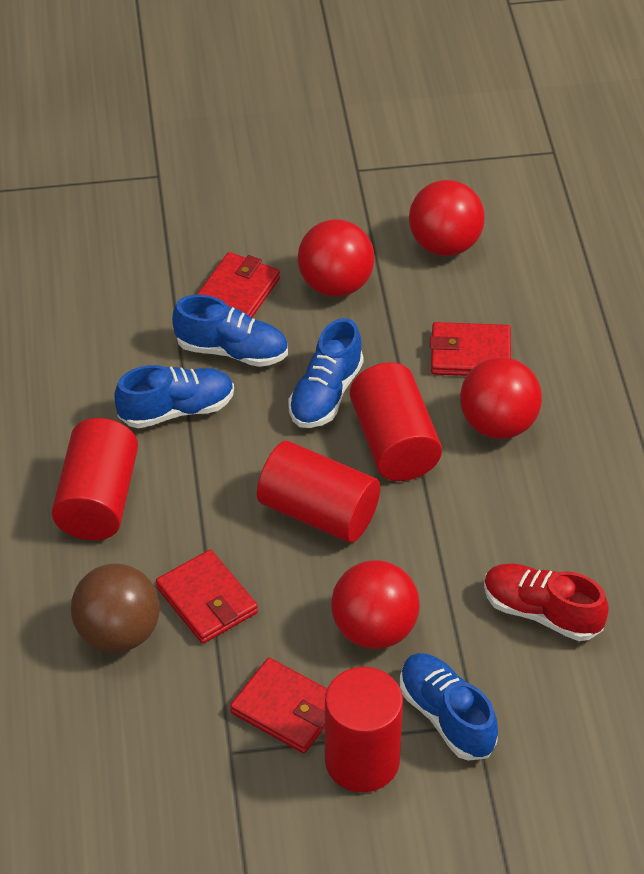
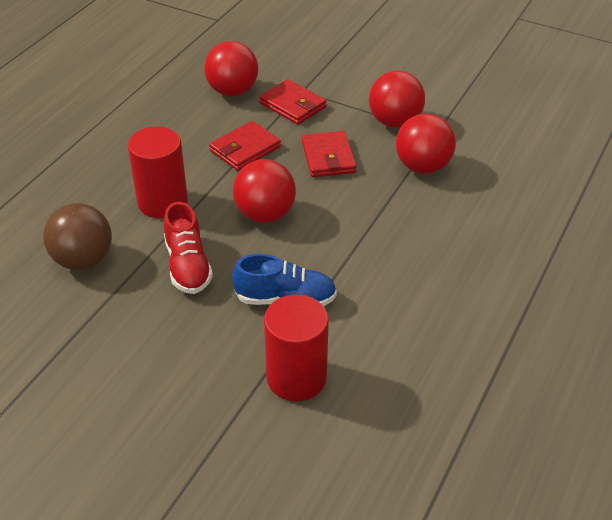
blue shoe: 4 -> 1
red cylinder: 4 -> 2
red wallet: 4 -> 3

